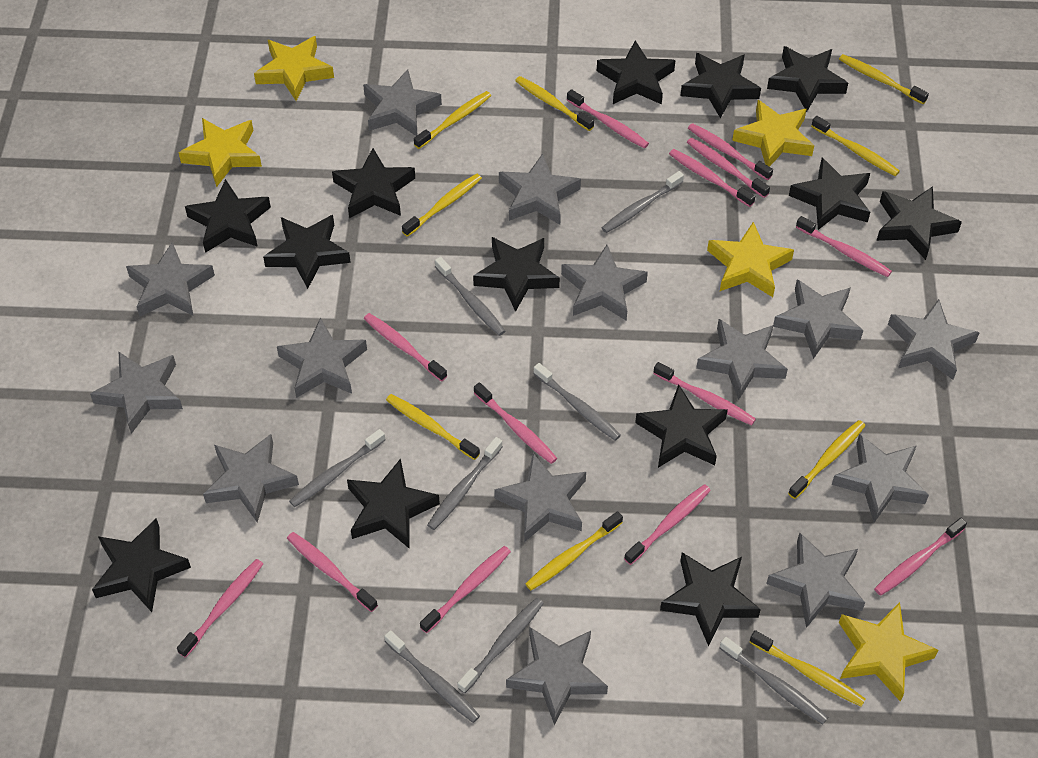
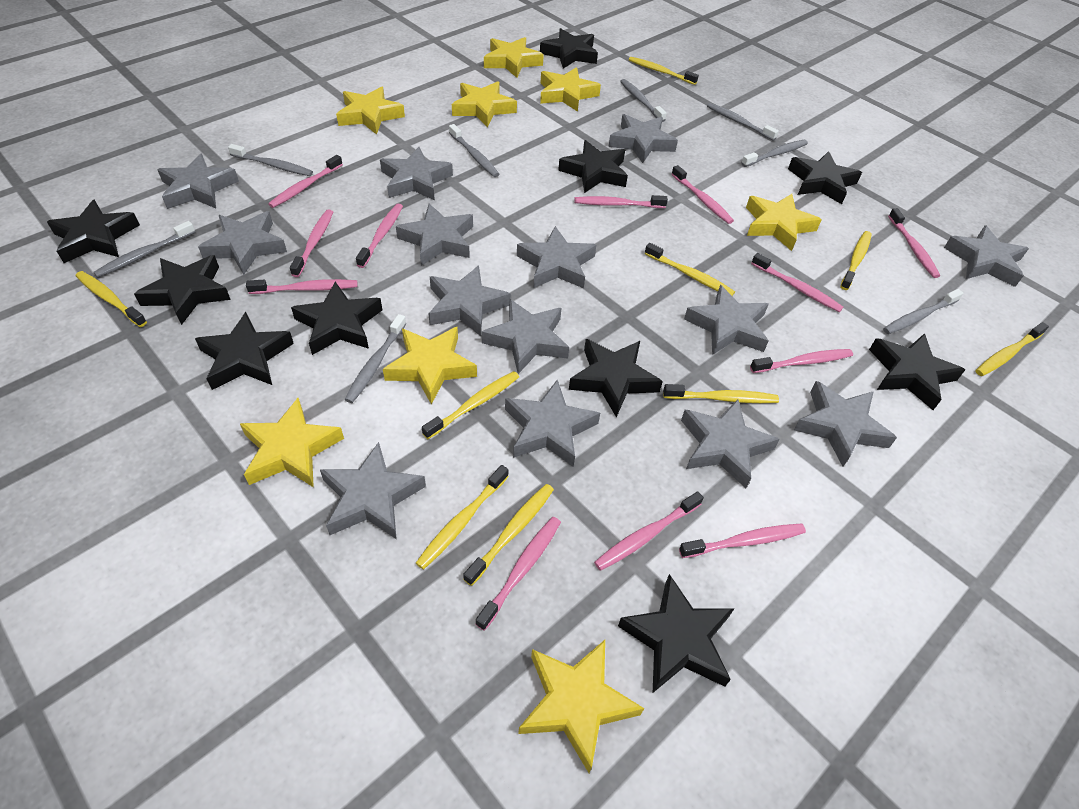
black star: 13 -> 10
pink toothbrush: 13 -> 12
yellow star: 5 -> 8

